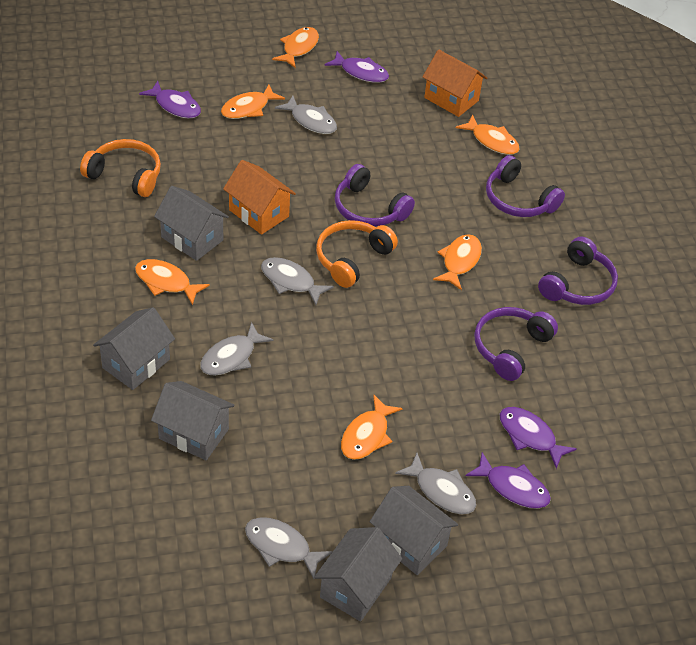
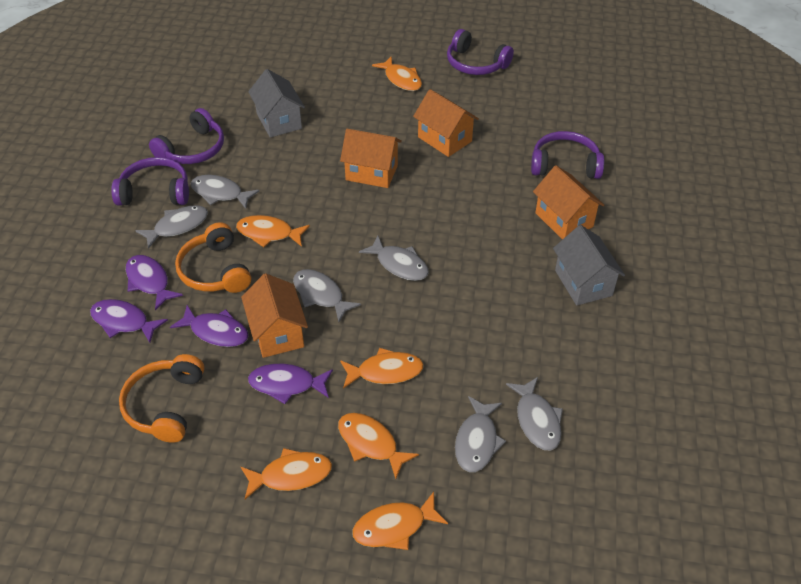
grey fish: 5 -> 6
grey house: 5 -> 2
orange house: 2 -> 4

